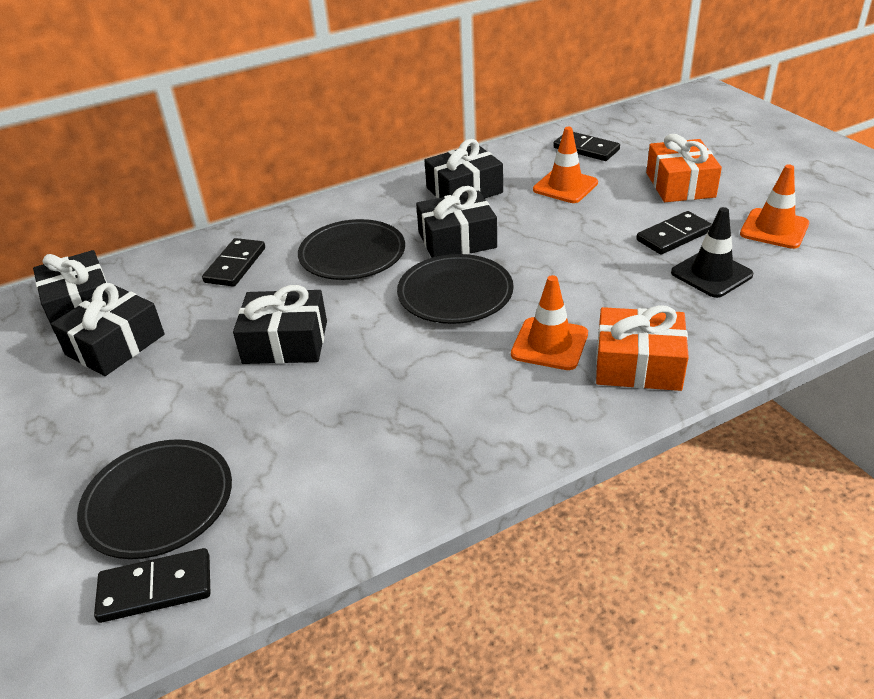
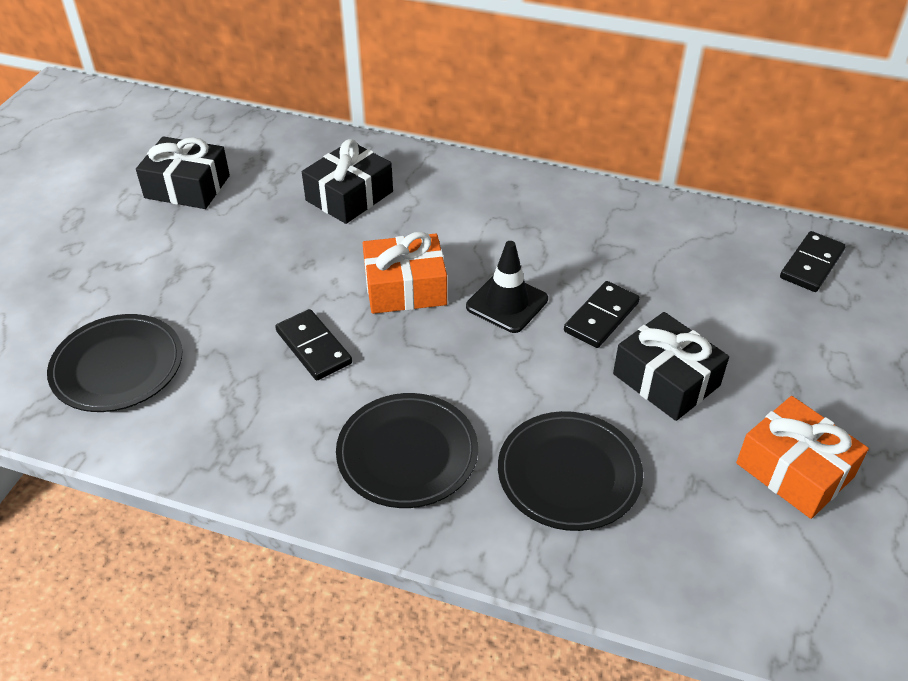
black domino: 4 -> 3
black gift: 5 -> 3
orange traffic cone: 3 -> 0

